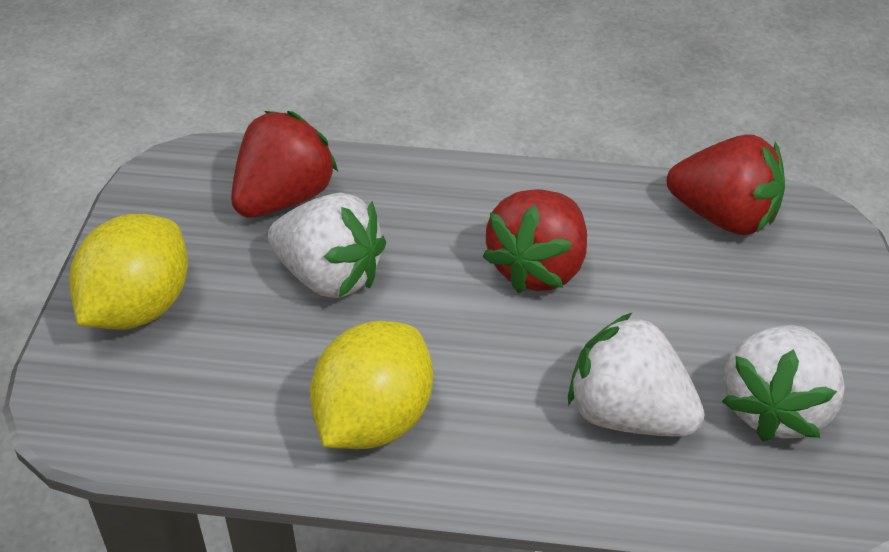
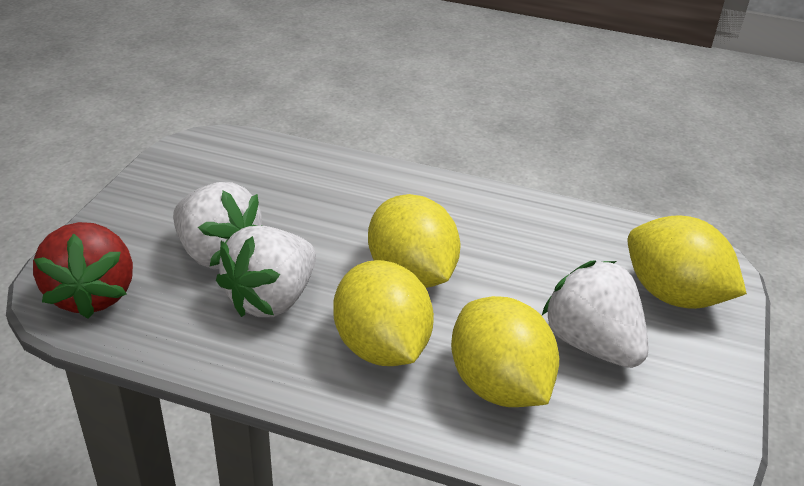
red strawberry: 3 -> 1
yellow lemon: 2 -> 4

